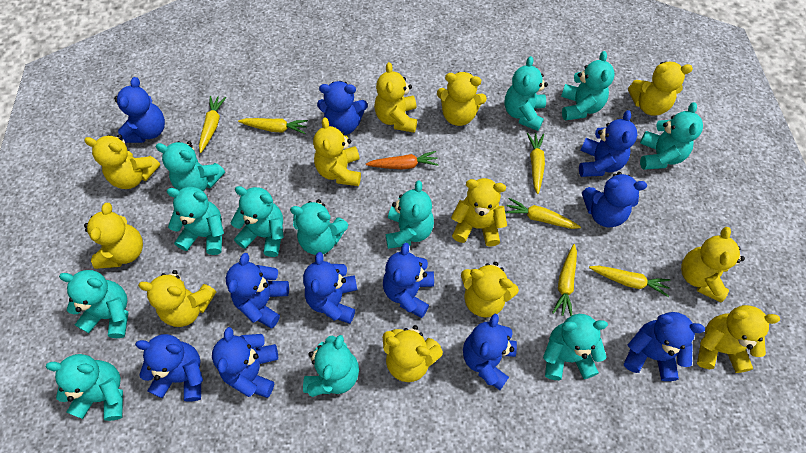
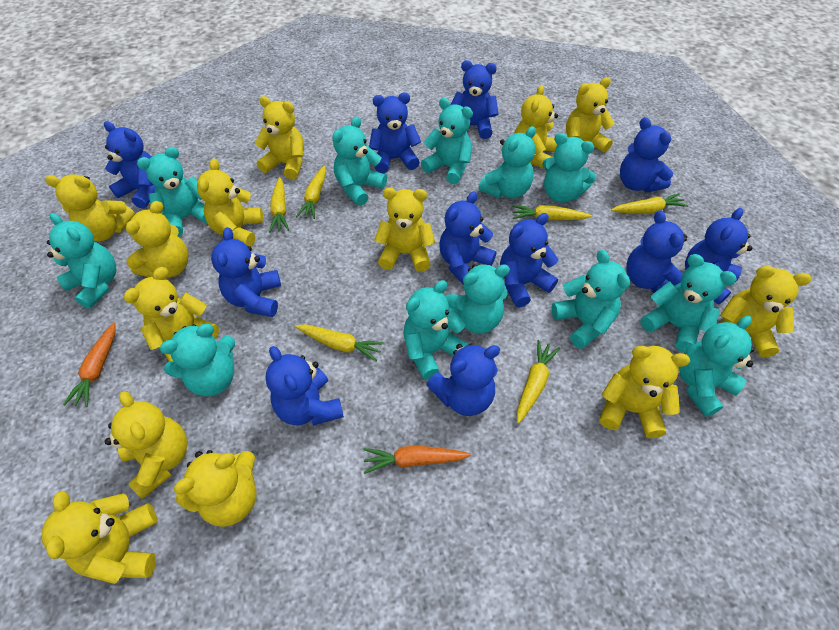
orange carrot: 1 -> 2
yellow teddy bear: 12 -> 13

